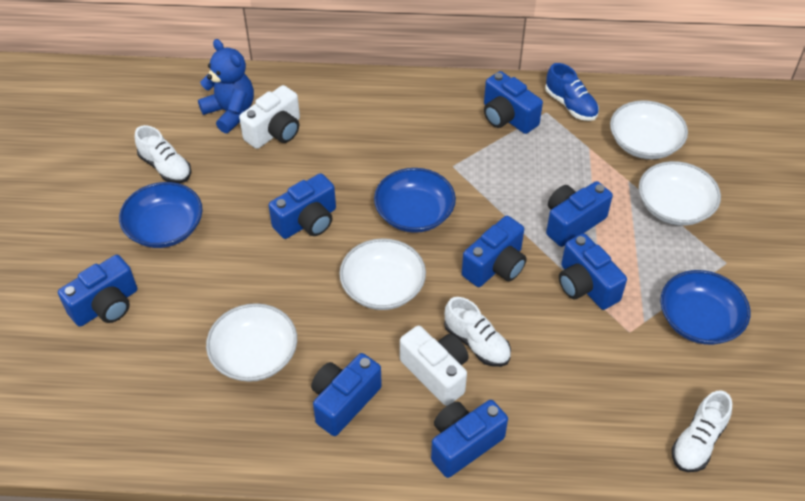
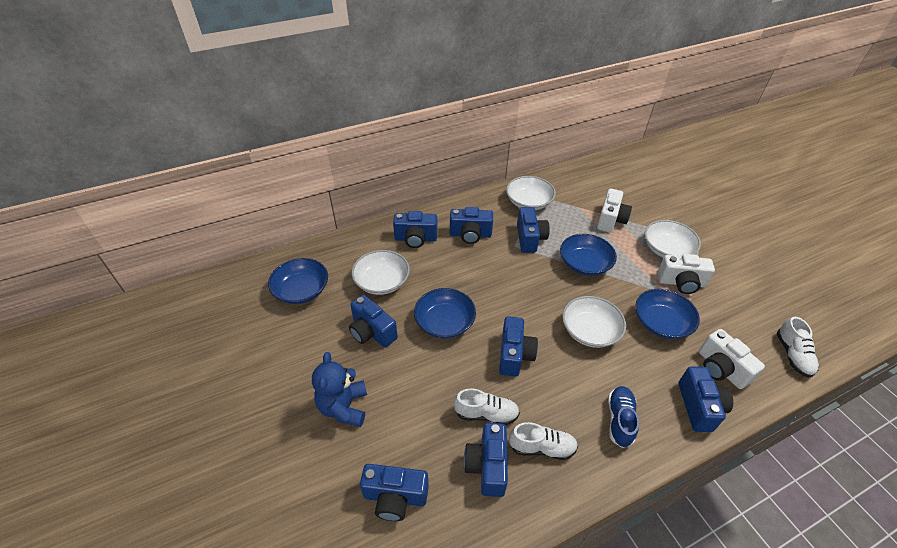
blue bowl: 3 -> 4
white camera: 2 -> 3

